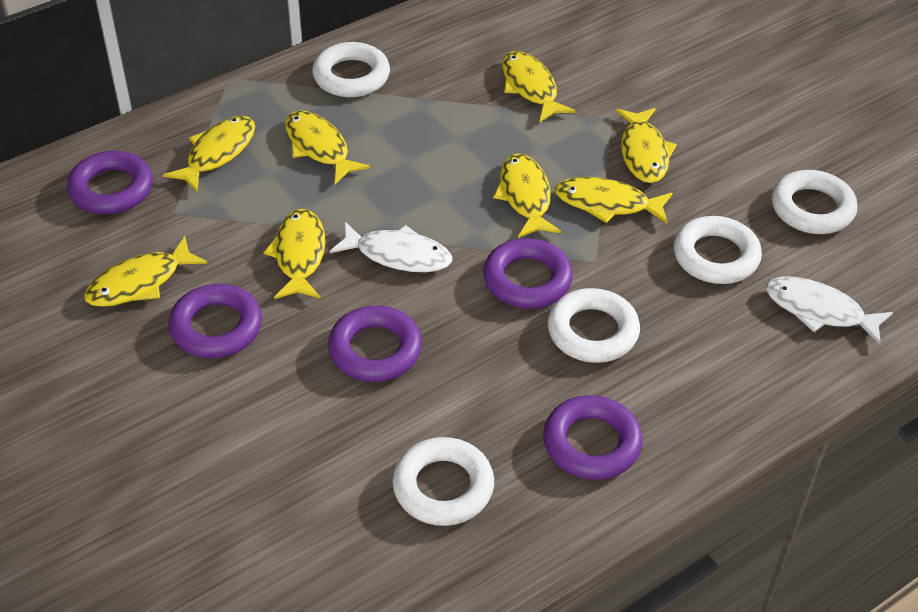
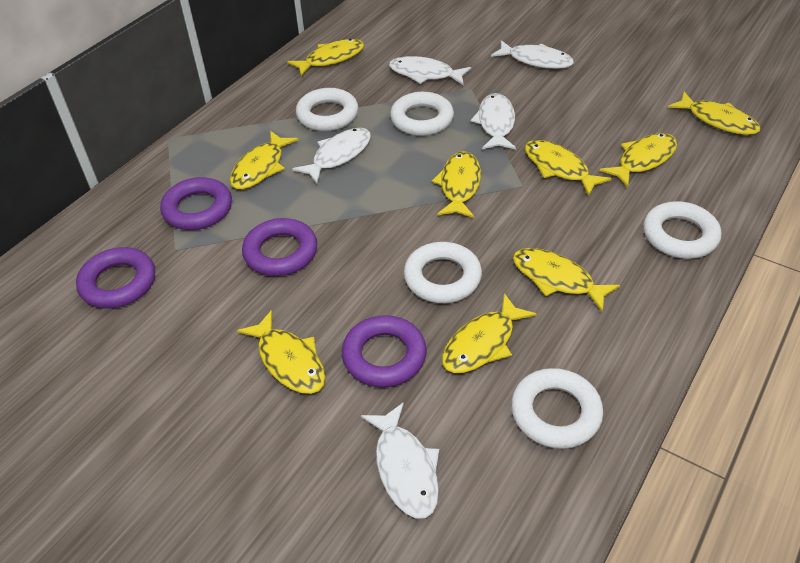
purple ring: 5 -> 4
white fish: 2 -> 5
yellow fish: 8 -> 9

